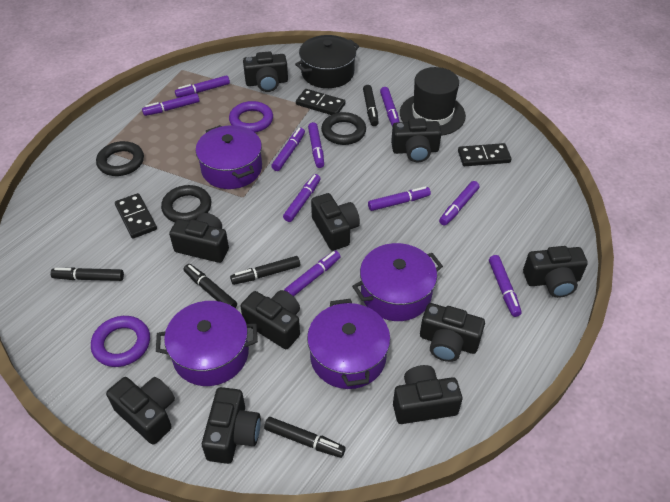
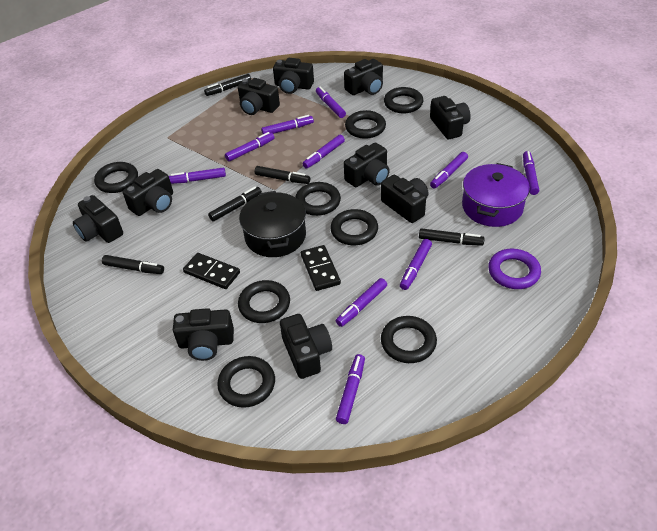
black domino: 3 -> 2
black hat: 1 -> 0
black ring: 3 -> 8
purple pot: 4 -> 1
purple ring: 2 -> 1

